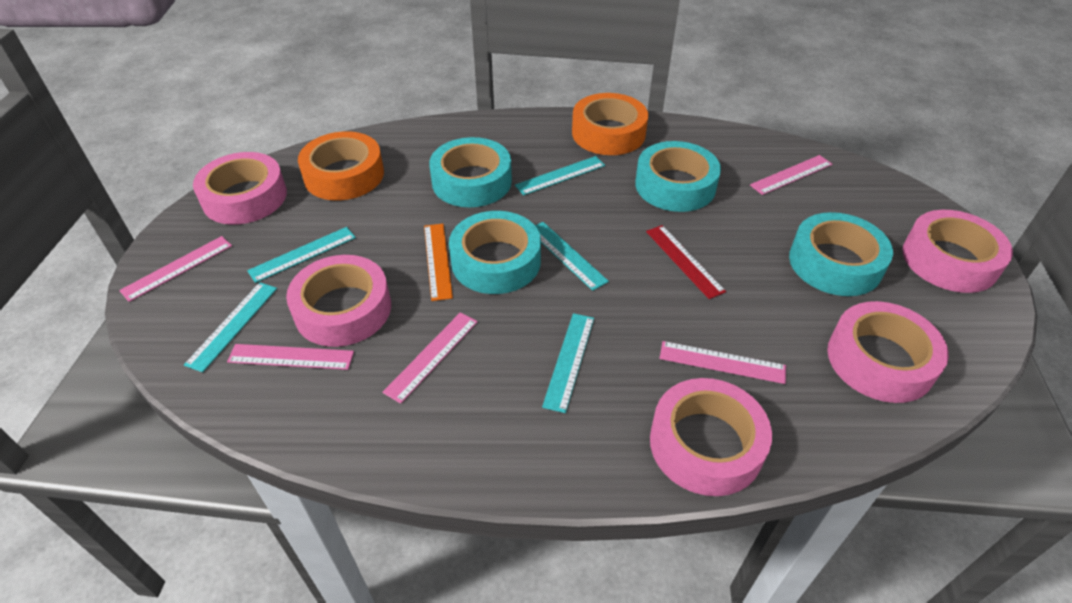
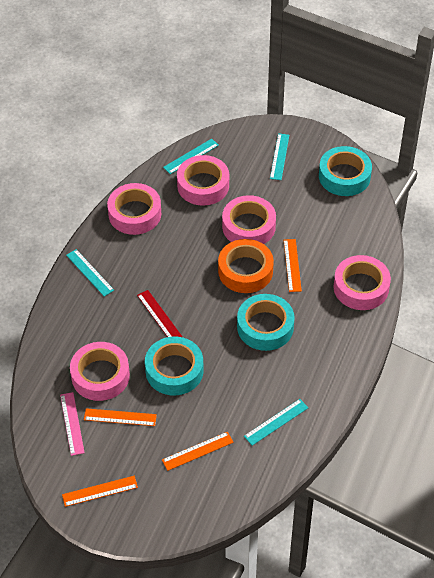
orange ruler: 1 -> 4
orange tape: 2 -> 1
pink ruler: 5 -> 1
turquoise ruler: 5 -> 4
turquoise tape: 4 -> 3

